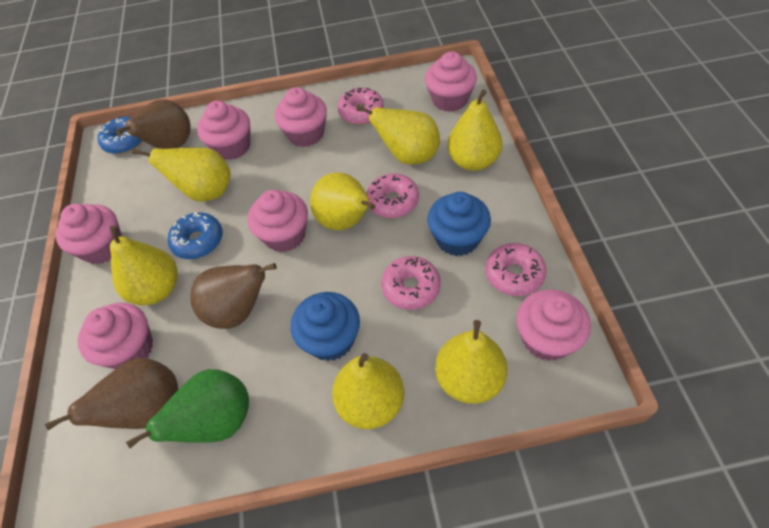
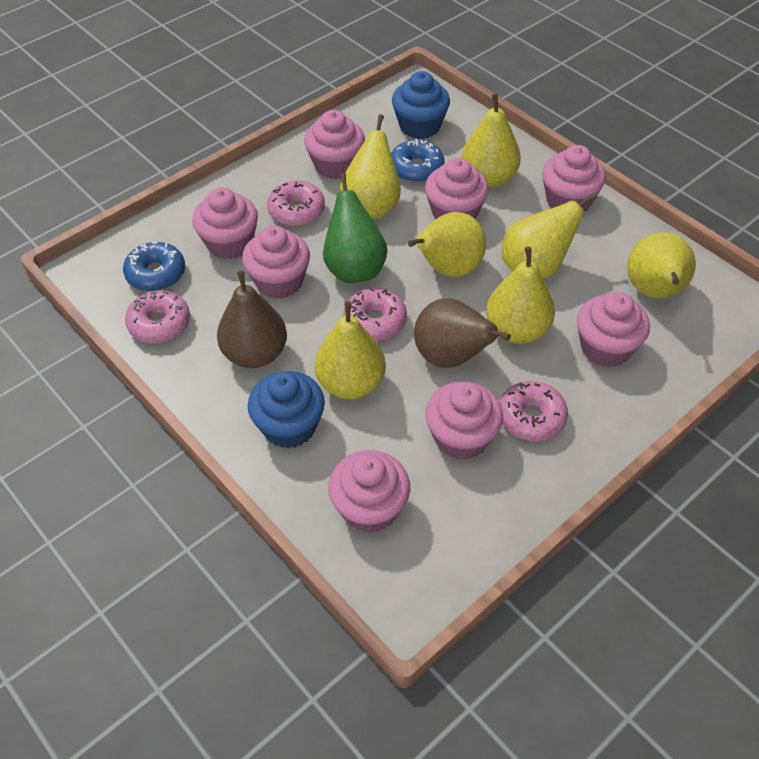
brown pear: 3 -> 2
pink cupcake: 7 -> 8

